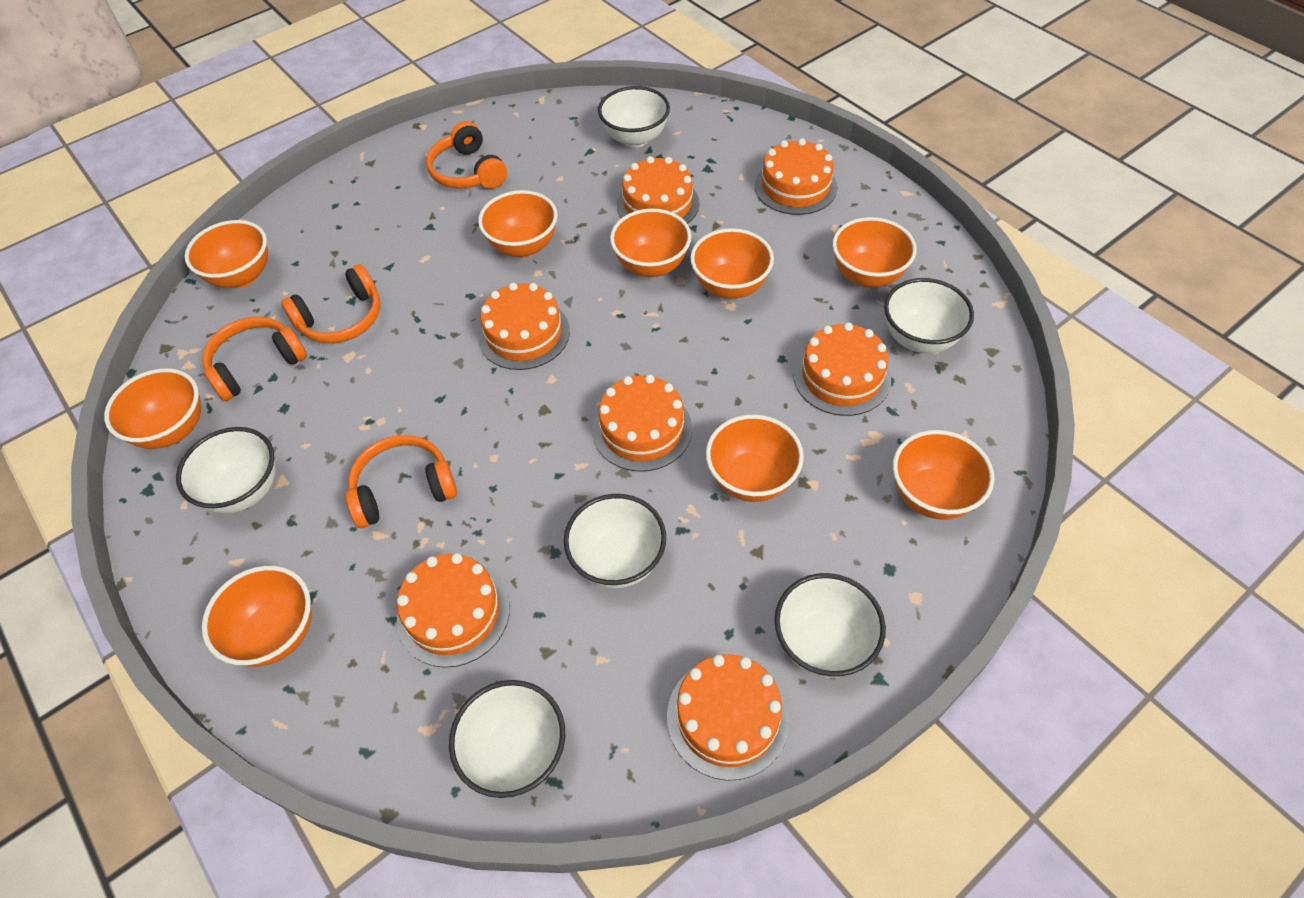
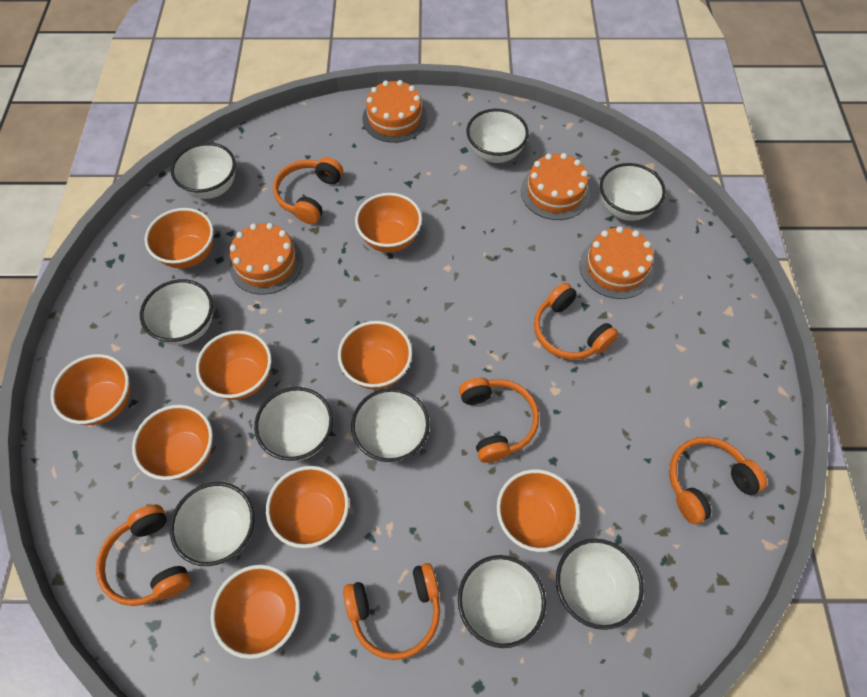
orange cake: 7 -> 4
orange headphones: 4 -> 6
white bowl: 6 -> 9

